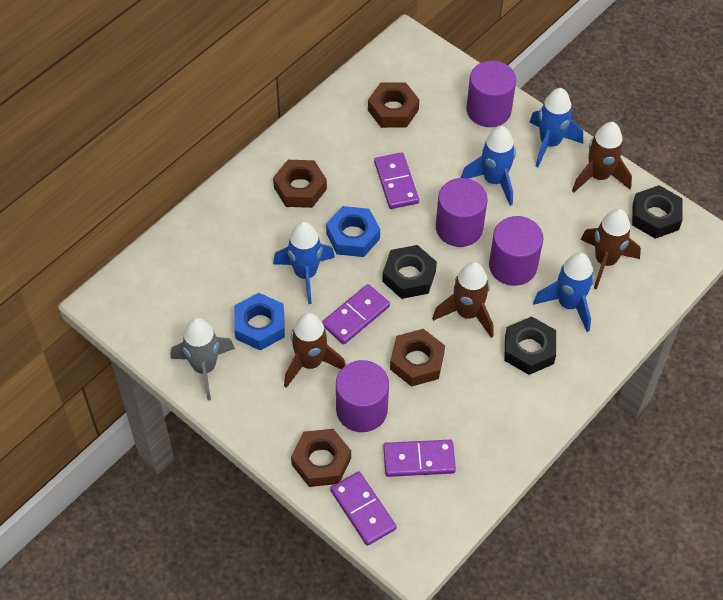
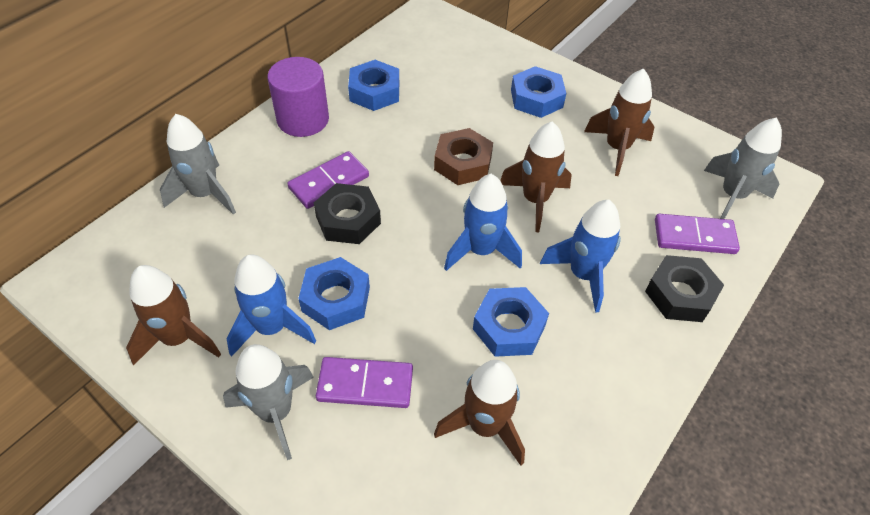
black nut: 3 -> 2
blue nut: 2 -> 4
blue rocket: 4 -> 3
brown nut: 4 -> 1
grey rocket: 1 -> 3
purple cylinder: 4 -> 1
purple domino: 4 -> 3

